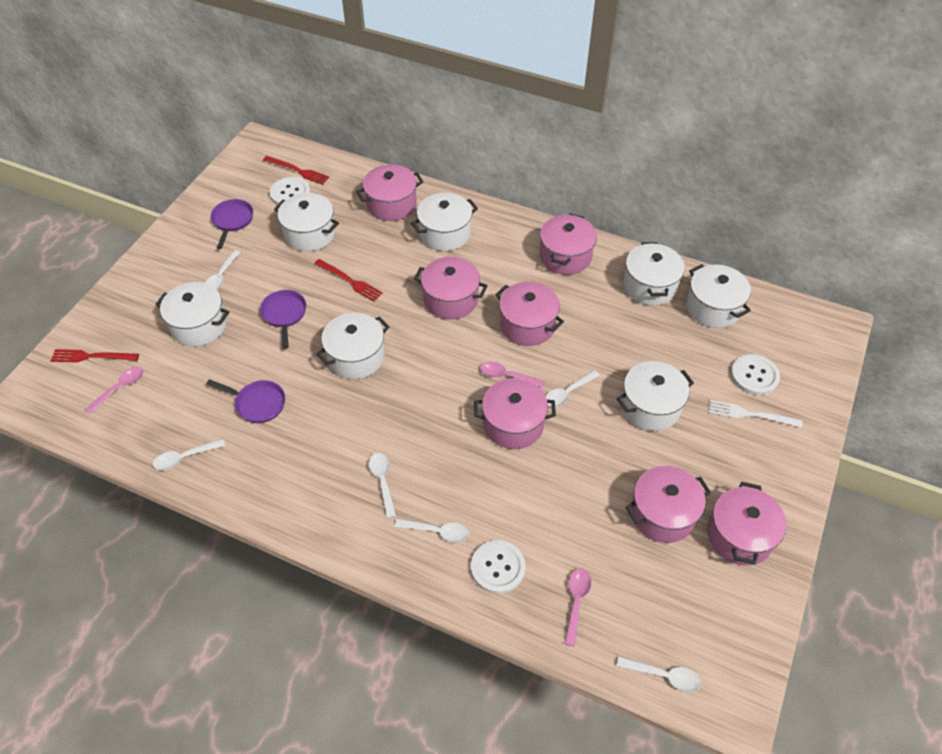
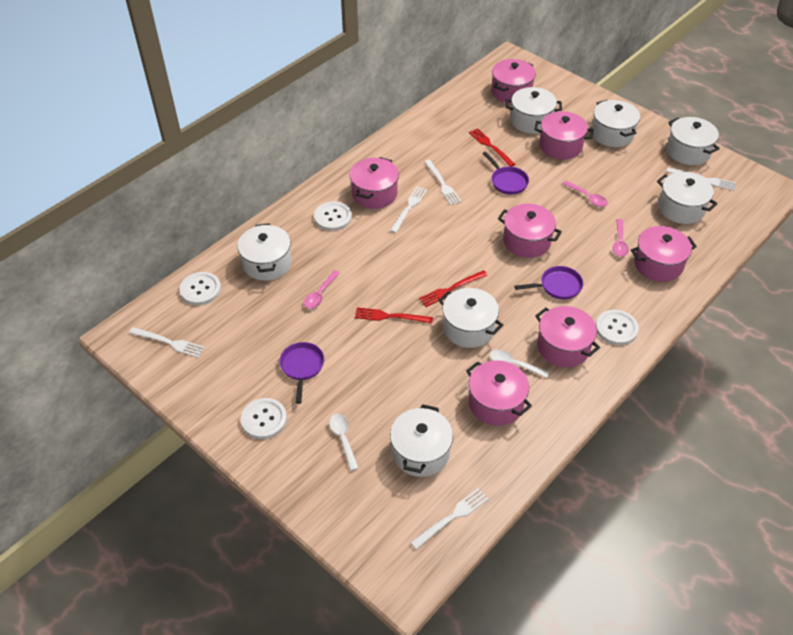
white button: 3 -> 4
white fork: 1 -> 5
white spoon: 6 -> 2

